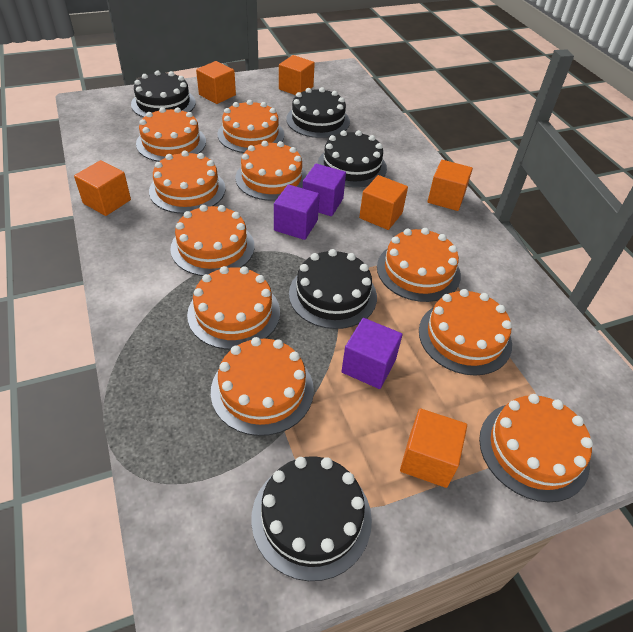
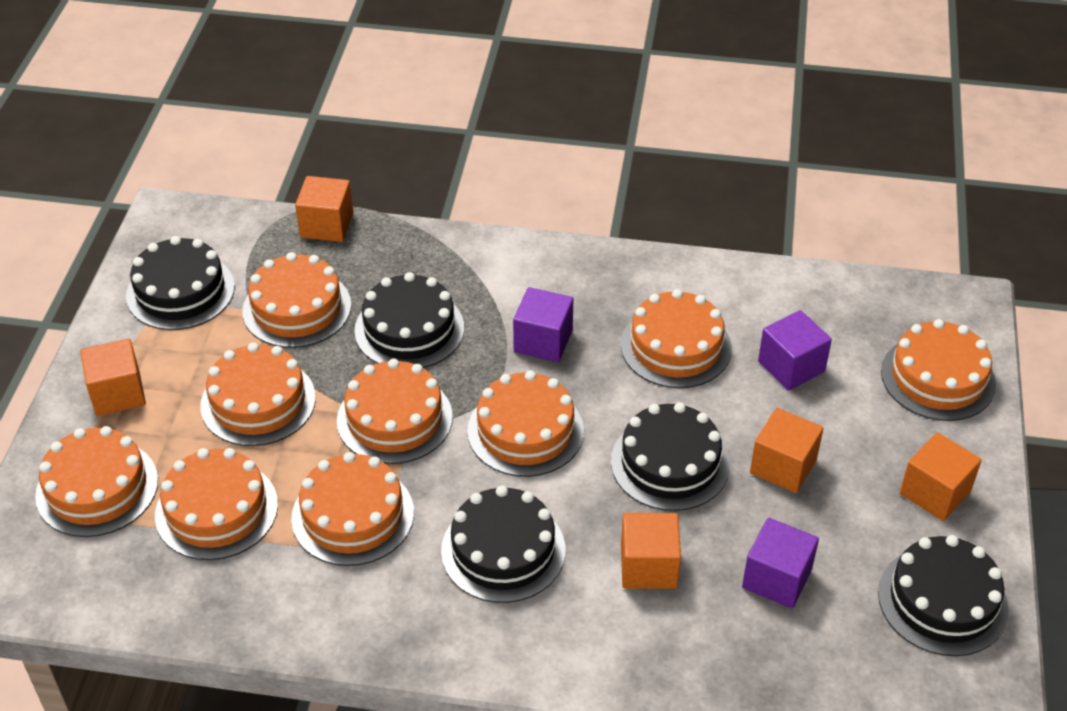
orange cake: 10 -> 9
orange cube: 6 -> 5

